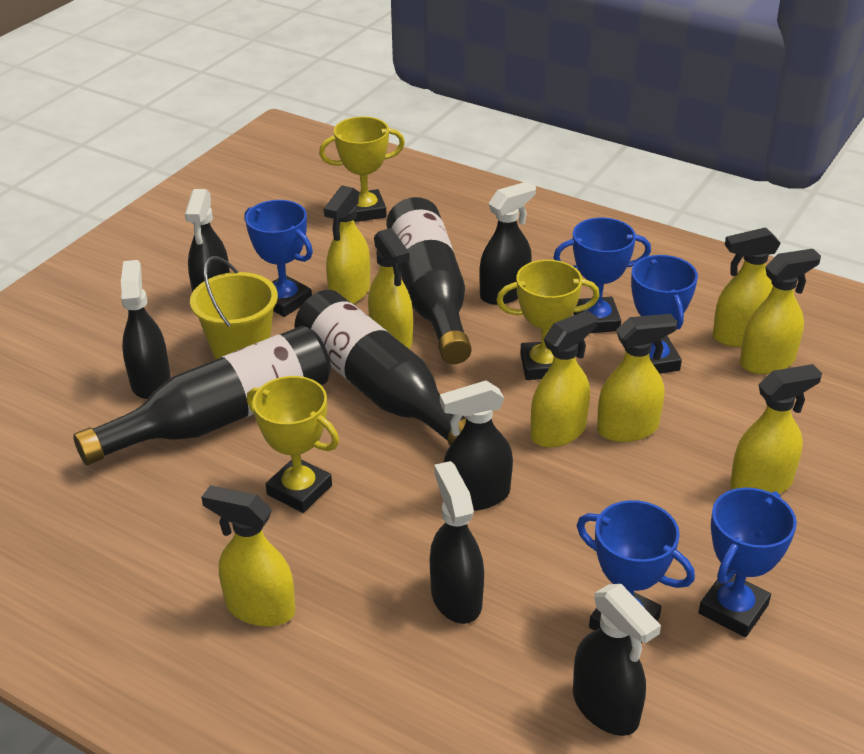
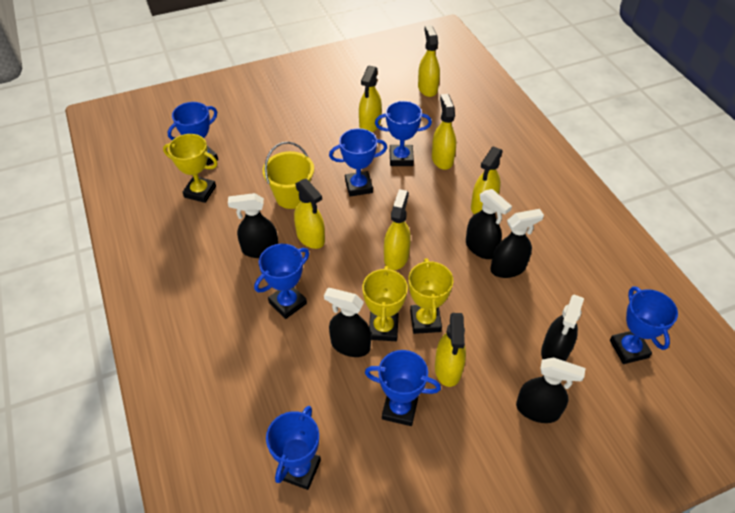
black bottle: 3 -> 0
blue trophy: 5 -> 7
yellow spray bottle: 8 -> 7

